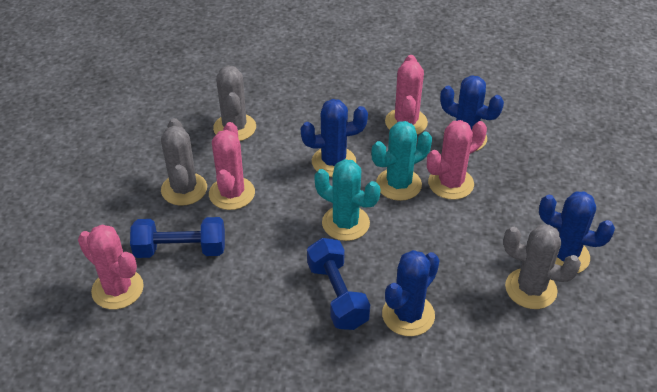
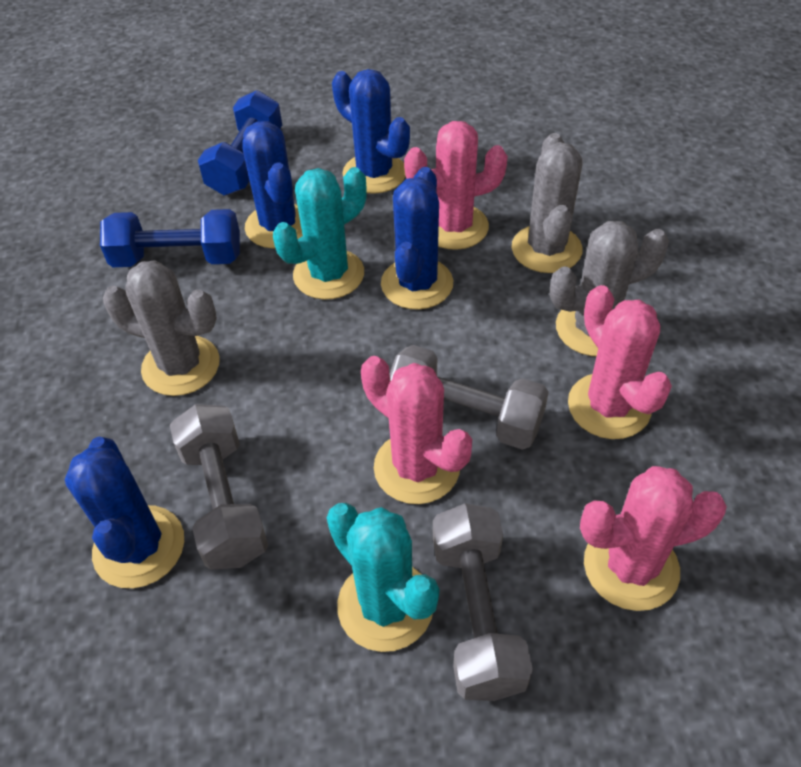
grey dumbbell: 0 -> 3

